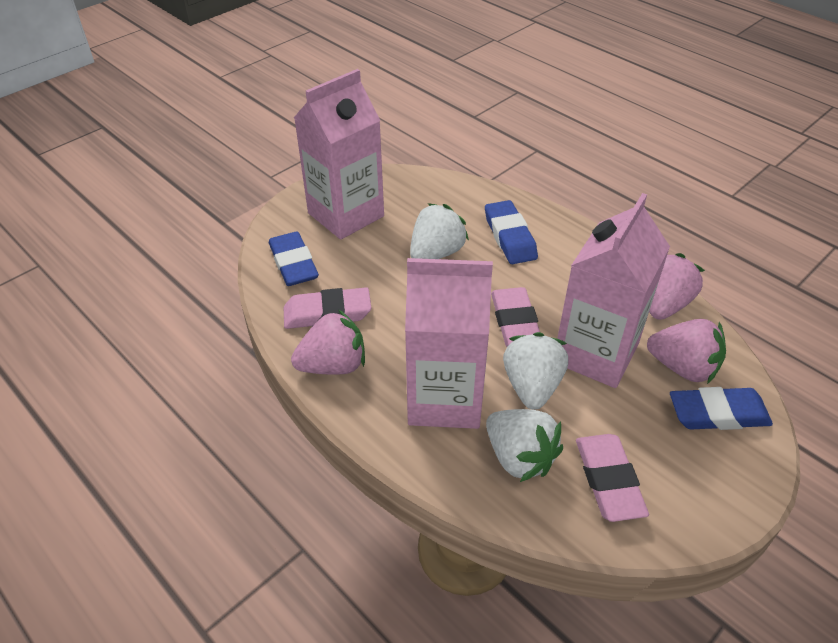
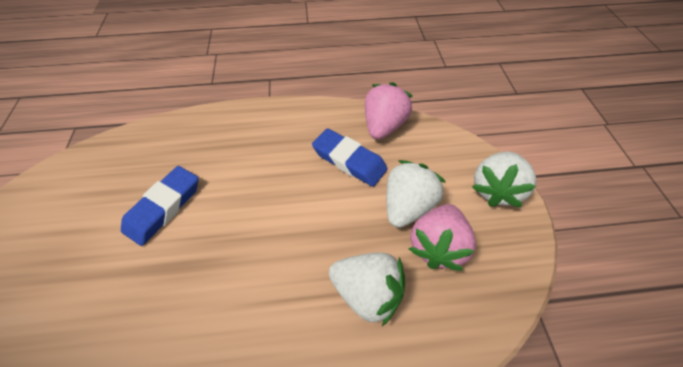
blue eraser: 3 -> 2
pink carton: 3 -> 0
pink eraser: 3 -> 0
pink strawberry: 3 -> 2

